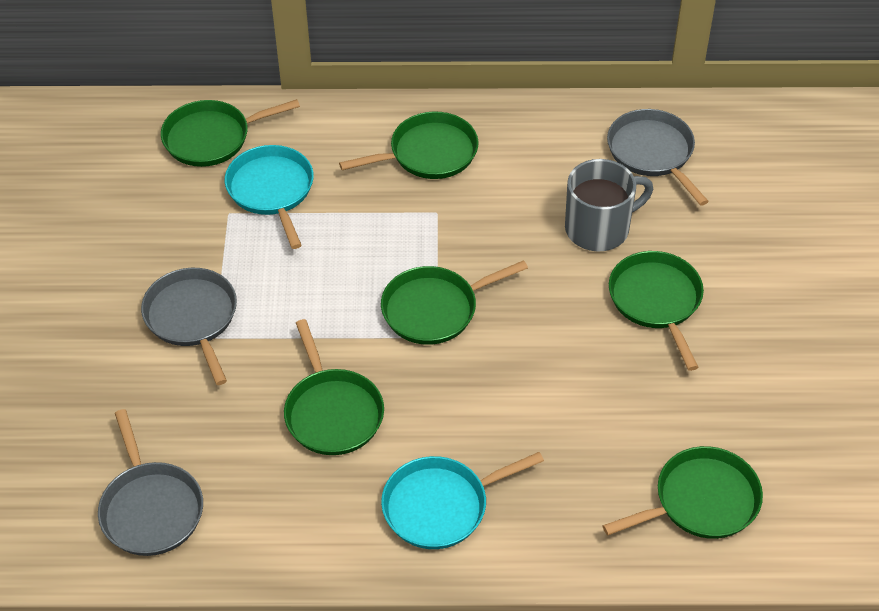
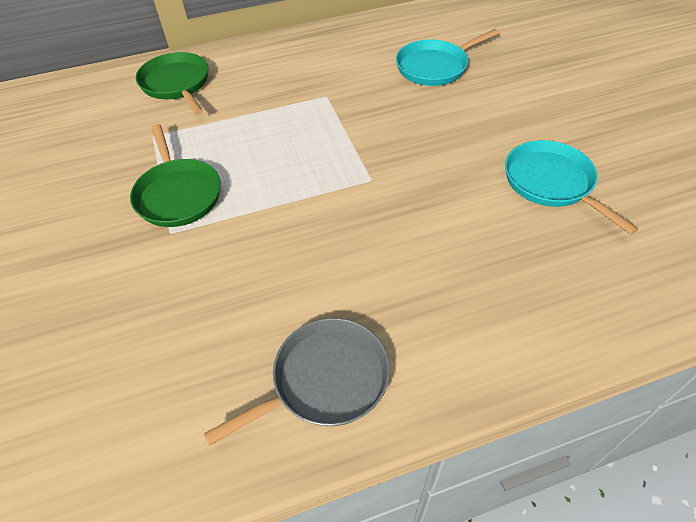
green pan: 6 -> 2
grey mug: 1 -> 0
grey pan: 3 -> 1

